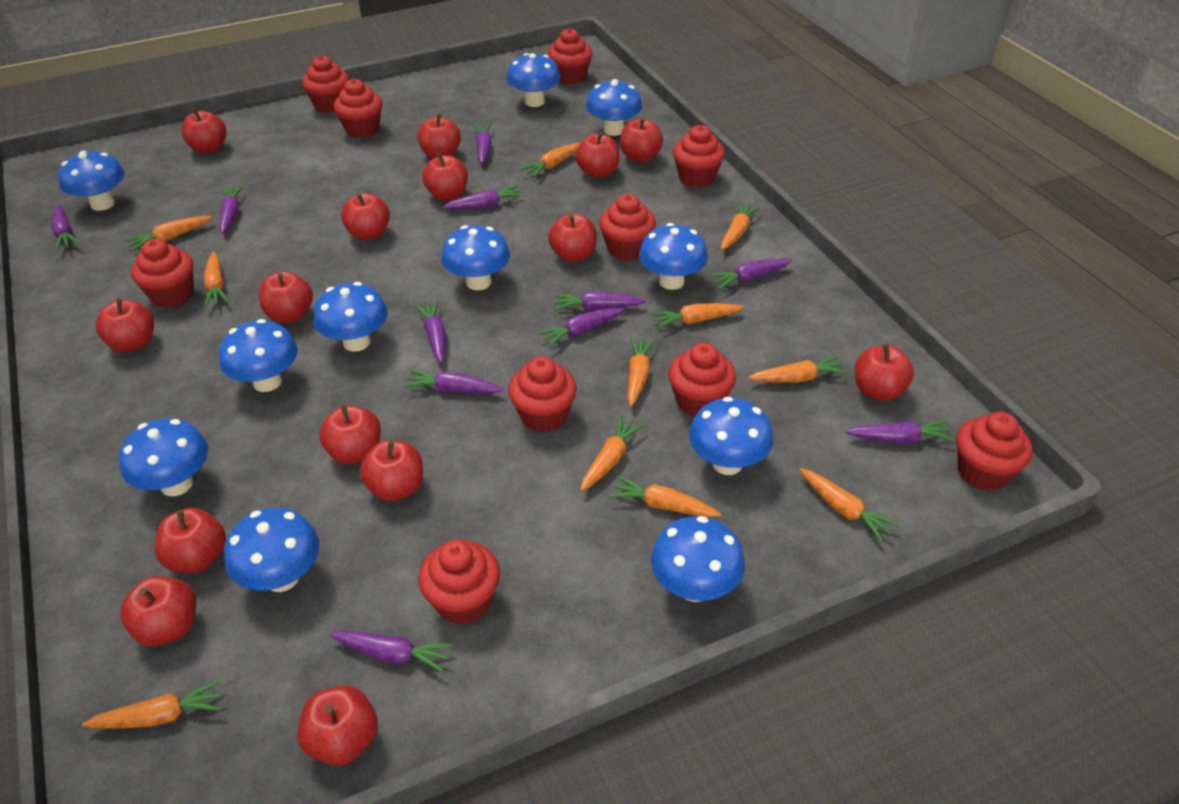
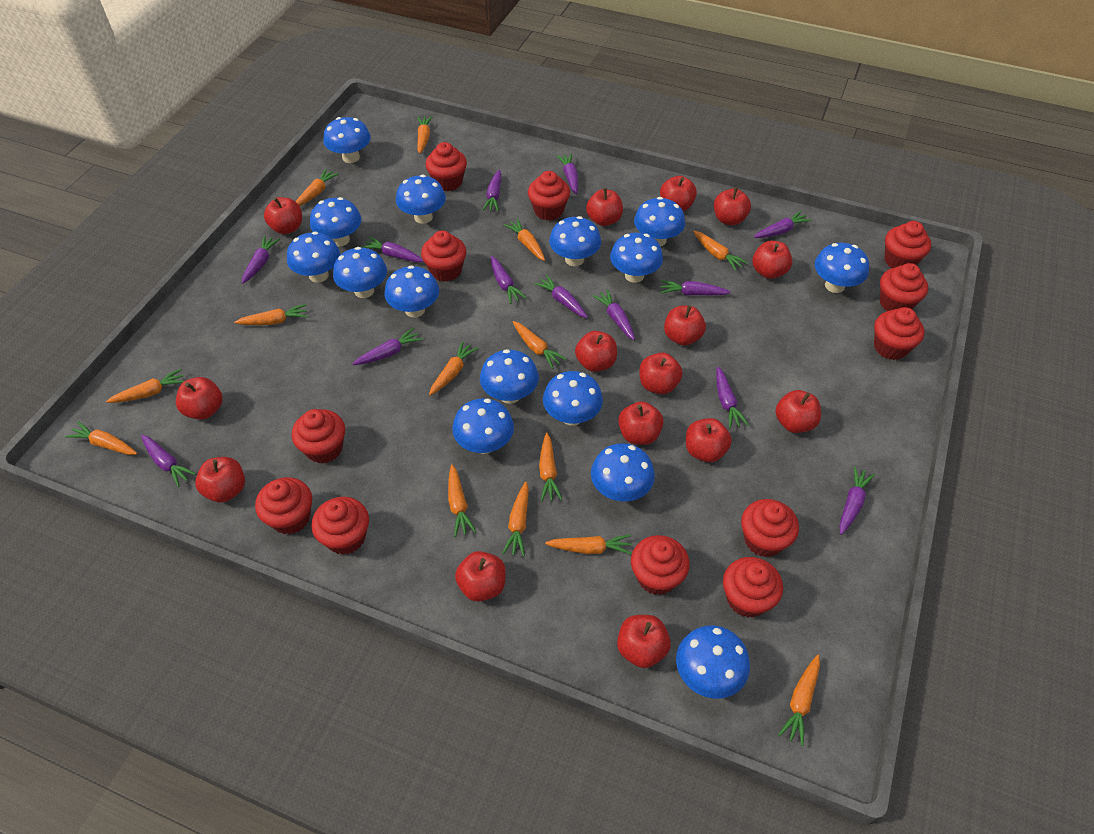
blue mushroom: 11 -> 15
orange carrot: 11 -> 14
purple carrot: 11 -> 13
red cupcake: 10 -> 12

